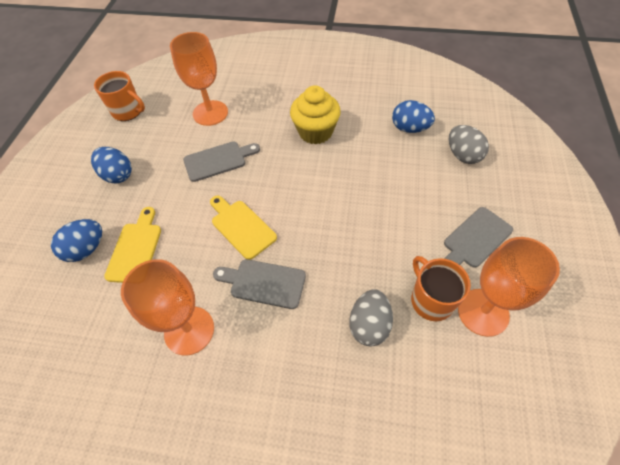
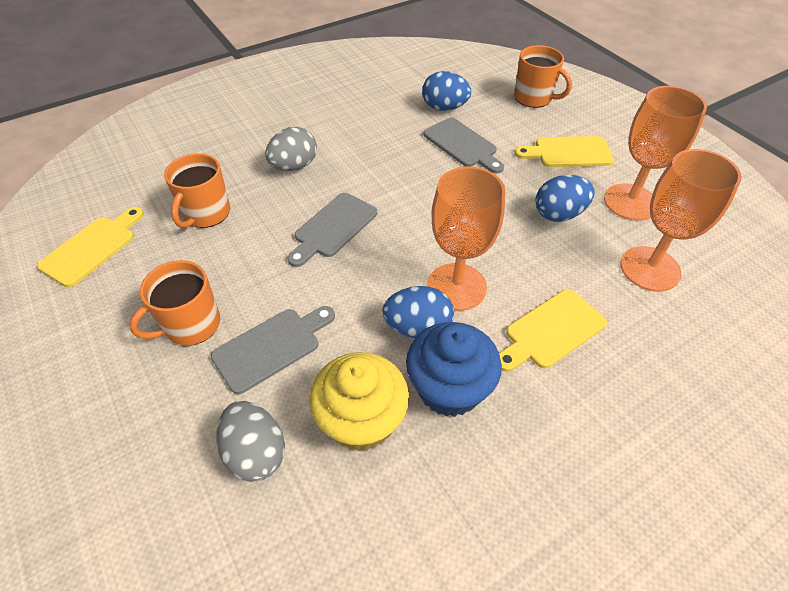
blue cupcake: 0 -> 1
orange mug: 2 -> 3
yellow cutting board: 2 -> 3

